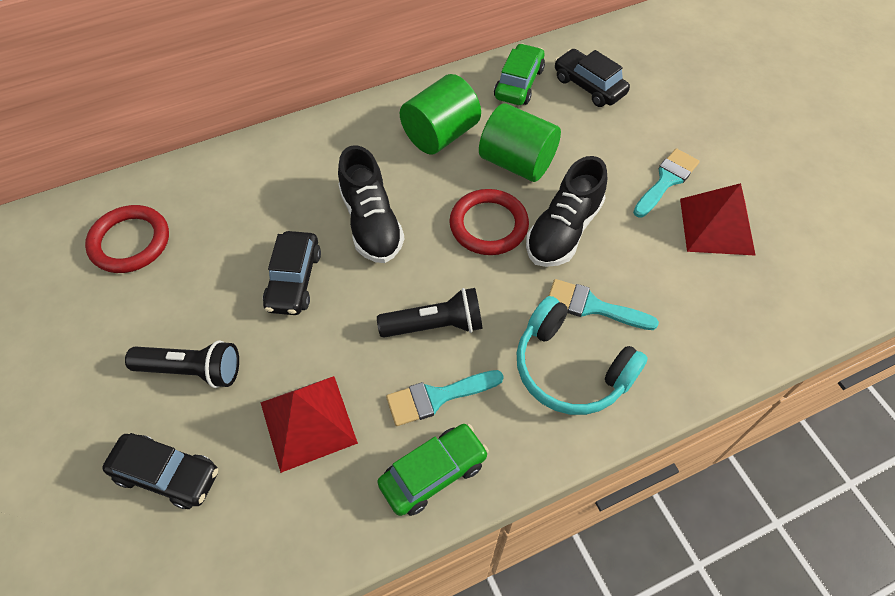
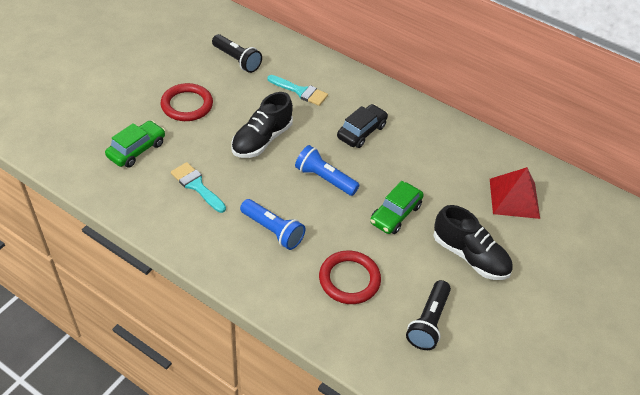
black car: 3 -> 1
blue flashlight: 0 -> 2
green cylinder: 2 -> 0
red pyramid: 2 -> 1
turquoise brush: 3 -> 2
turquoise headphones: 1 -> 0

